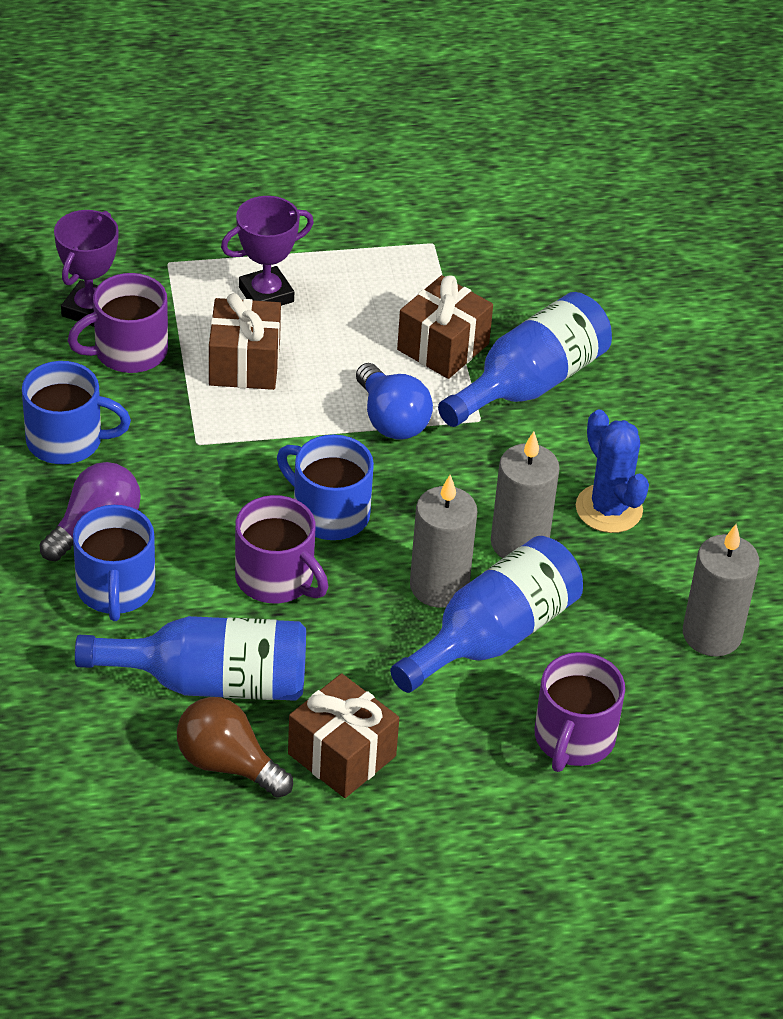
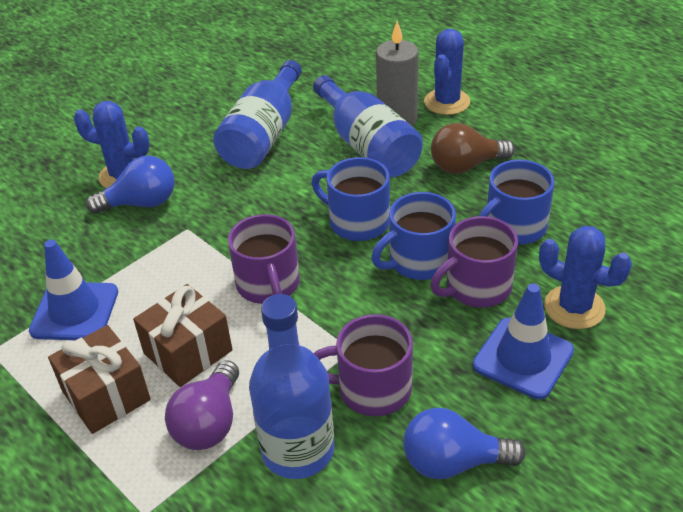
blue cactus: 1 -> 3
blue light bulb: 1 -> 2
blue traffic cone: 0 -> 2
brown gift: 3 -> 2
grey candle: 3 -> 1
purple trophy: 2 -> 0

